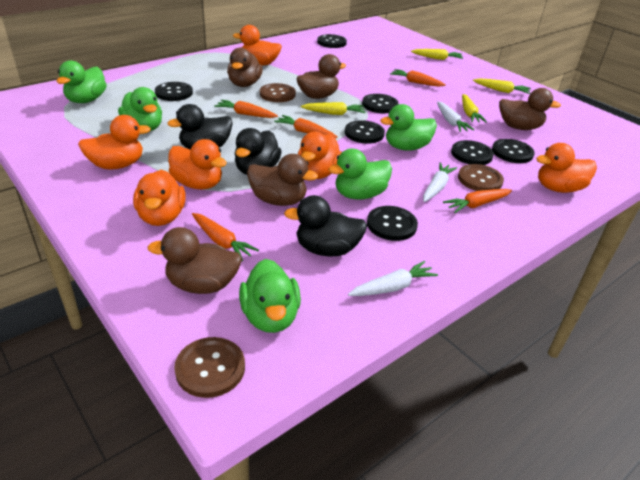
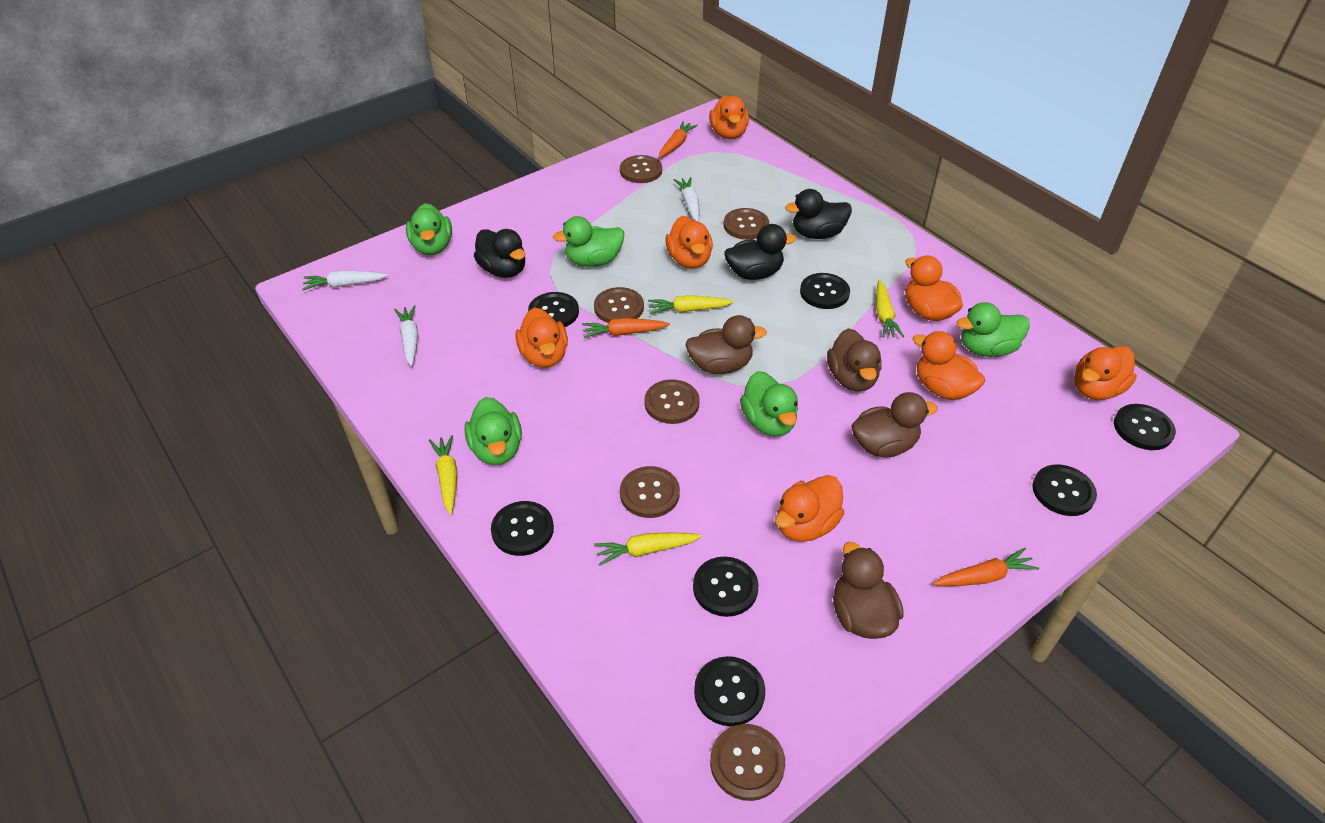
brown button: 3 -> 6
brown duck: 5 -> 4
orange carrot: 5 -> 3
orange duck: 6 -> 7

